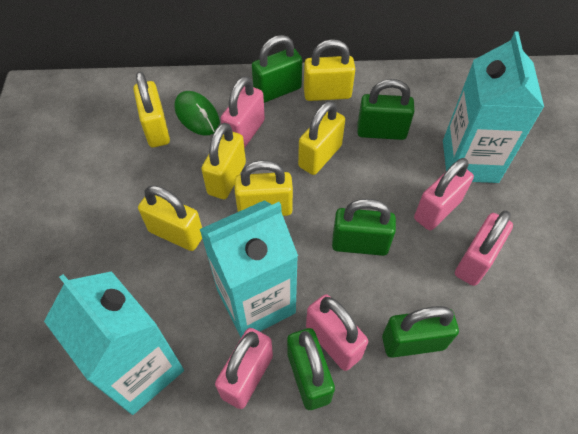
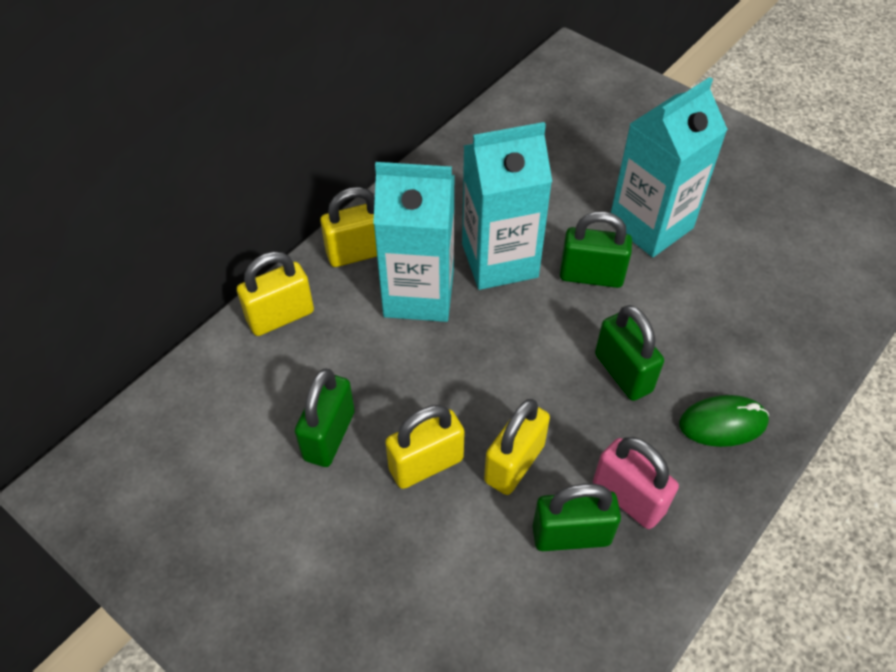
green padlock: 5 -> 4
pink padlock: 5 -> 1
yellow padlock: 6 -> 4

